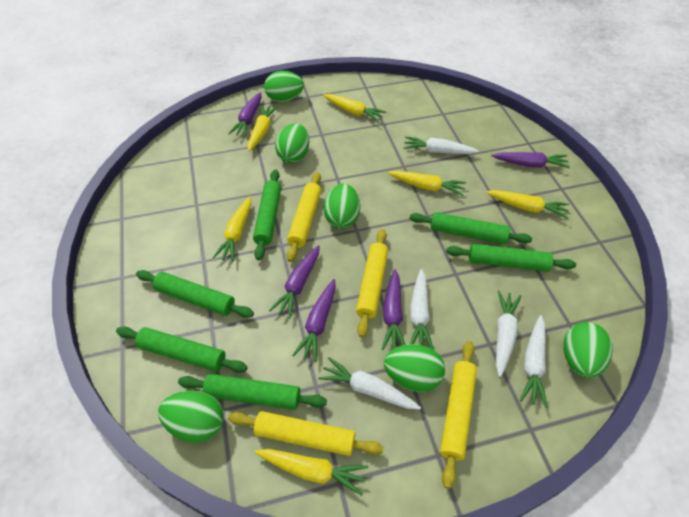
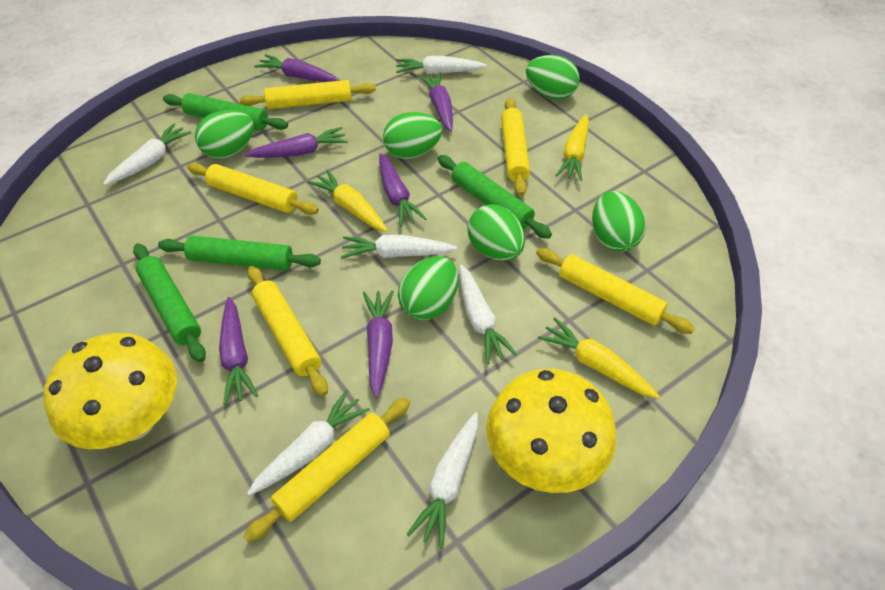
green rolling pin: 6 -> 4
purple carrot: 5 -> 6
white carrot: 5 -> 6
yellow carrot: 6 -> 3
yellow mushroom: 0 -> 2
yellow rolling pin: 4 -> 6

